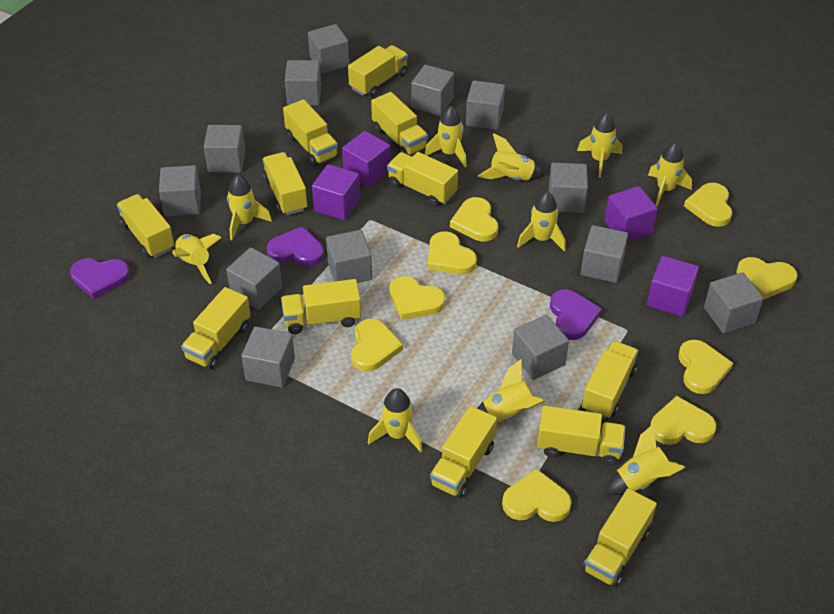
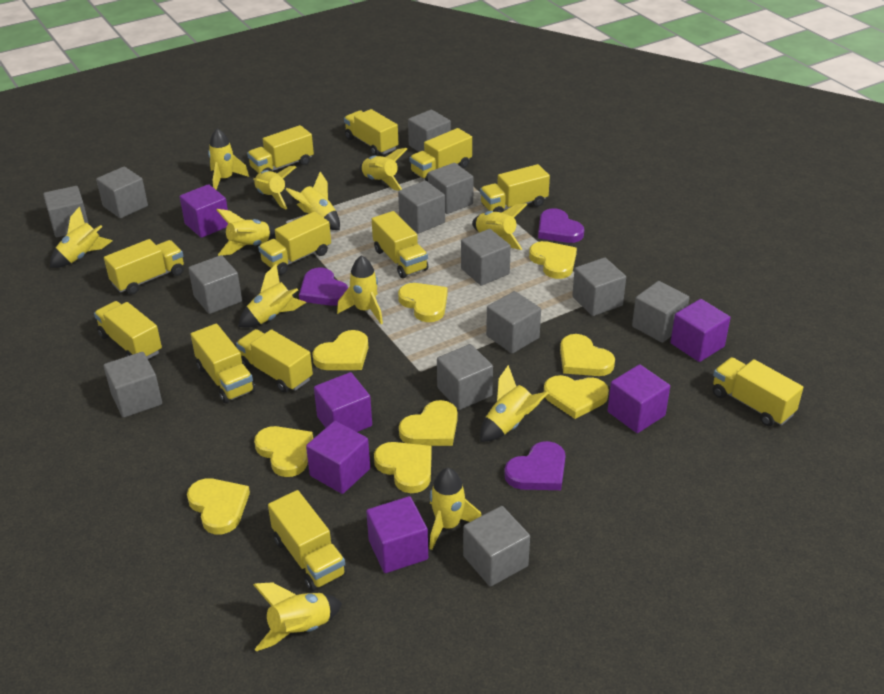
purple cube: 4 -> 6
yellow rocket: 10 -> 12

